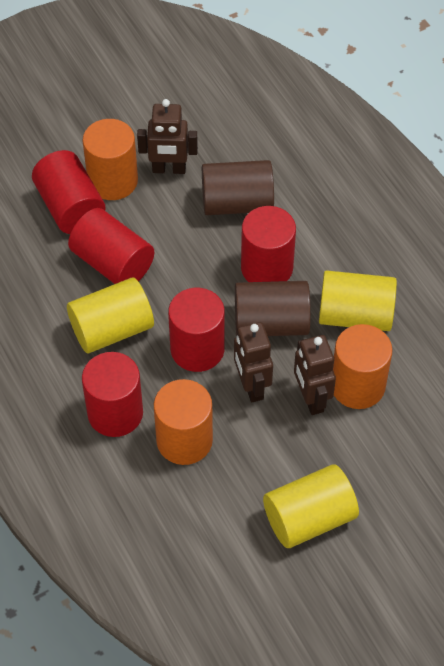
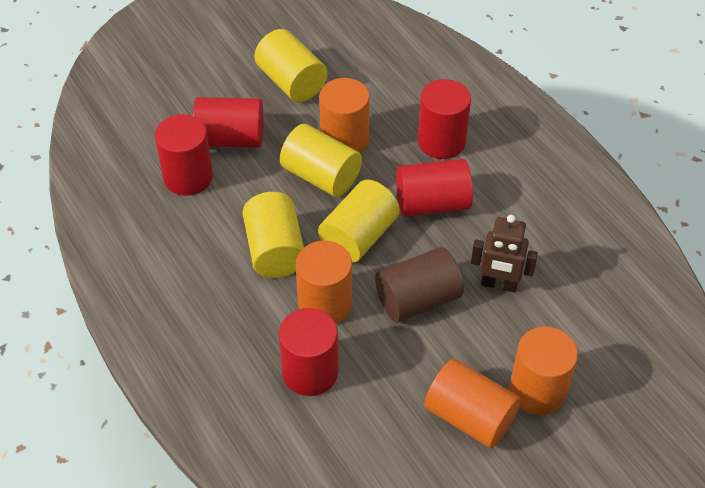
brown cylinder: 2 -> 1
brown robot: 3 -> 1
orange cylinder: 3 -> 4
yellow cylinder: 3 -> 4

